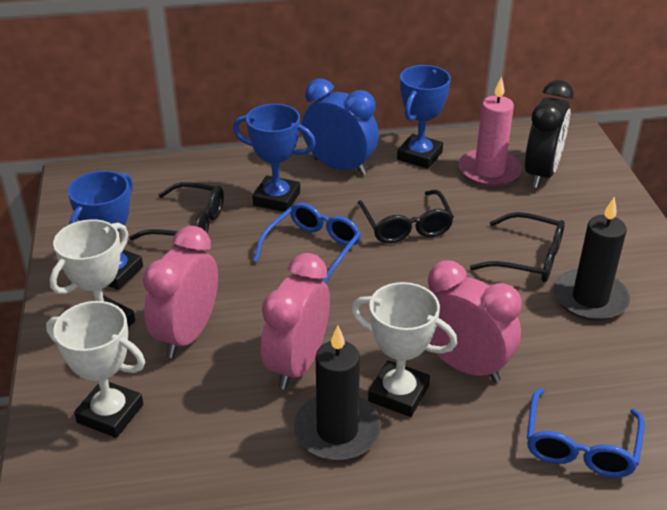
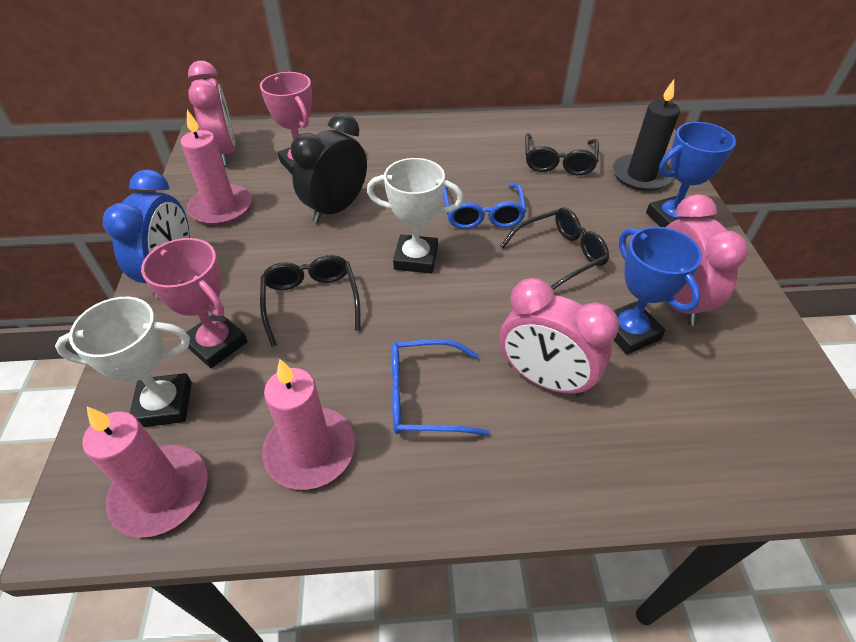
black candle: 2 -> 1
blue trophy: 3 -> 2
pink candle: 1 -> 3
pink trophy: 0 -> 2
white trophy: 3 -> 2

